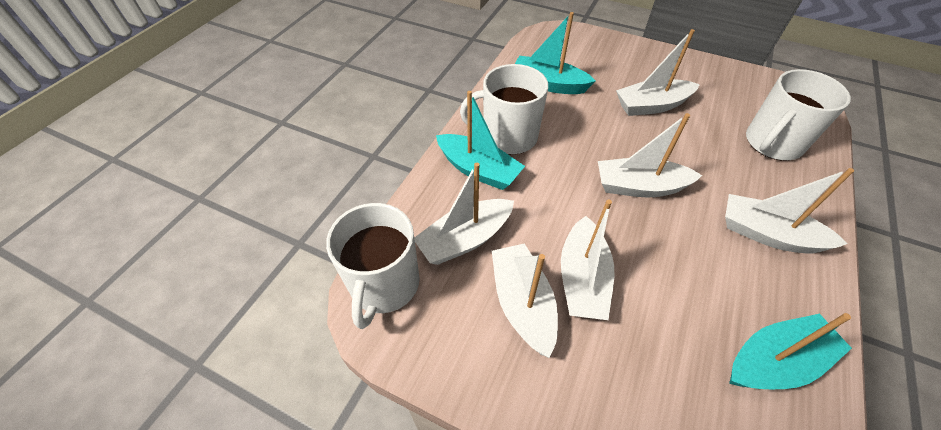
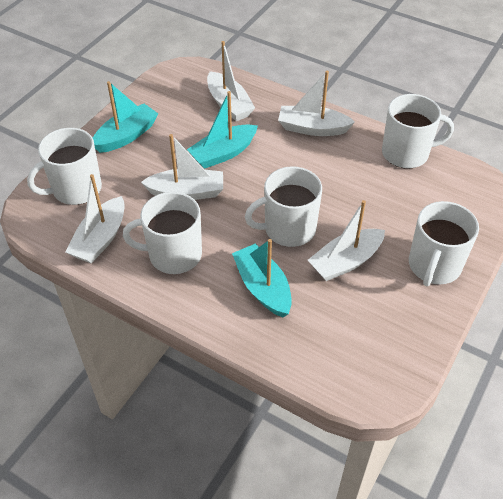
white boat: 6 -> 5
white mug: 3 -> 5

